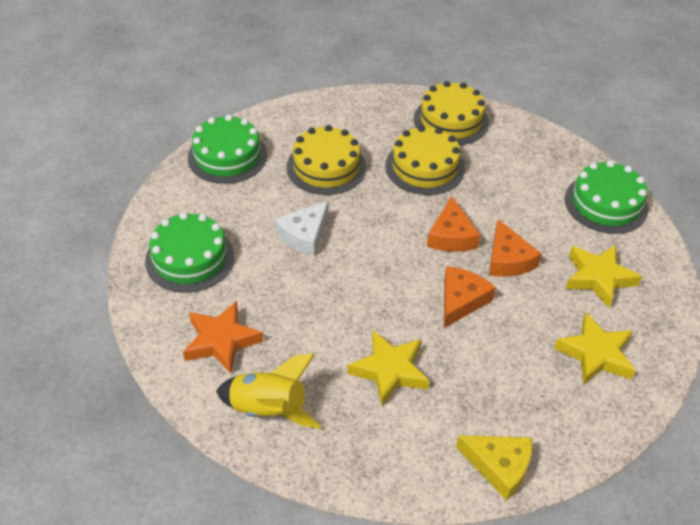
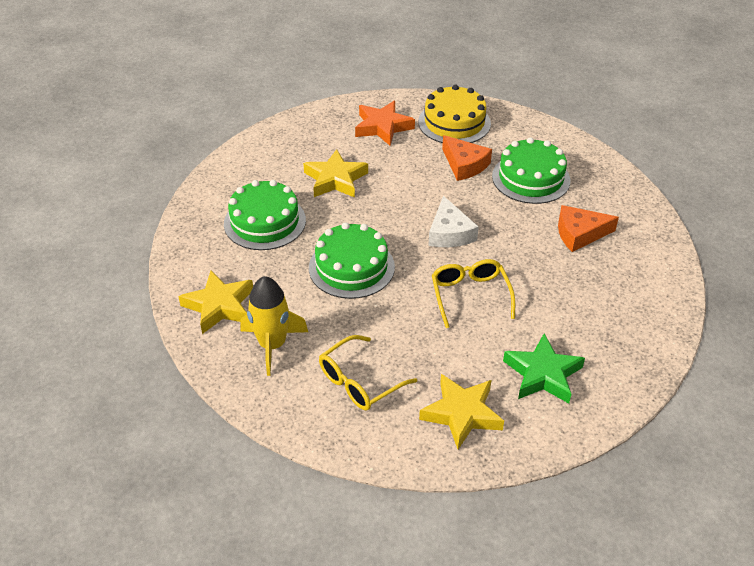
green star: 0 -> 1
orange cheese: 3 -> 2
yellow cake: 3 -> 1
yellow cheese: 1 -> 0
yellow glasses: 0 -> 2

